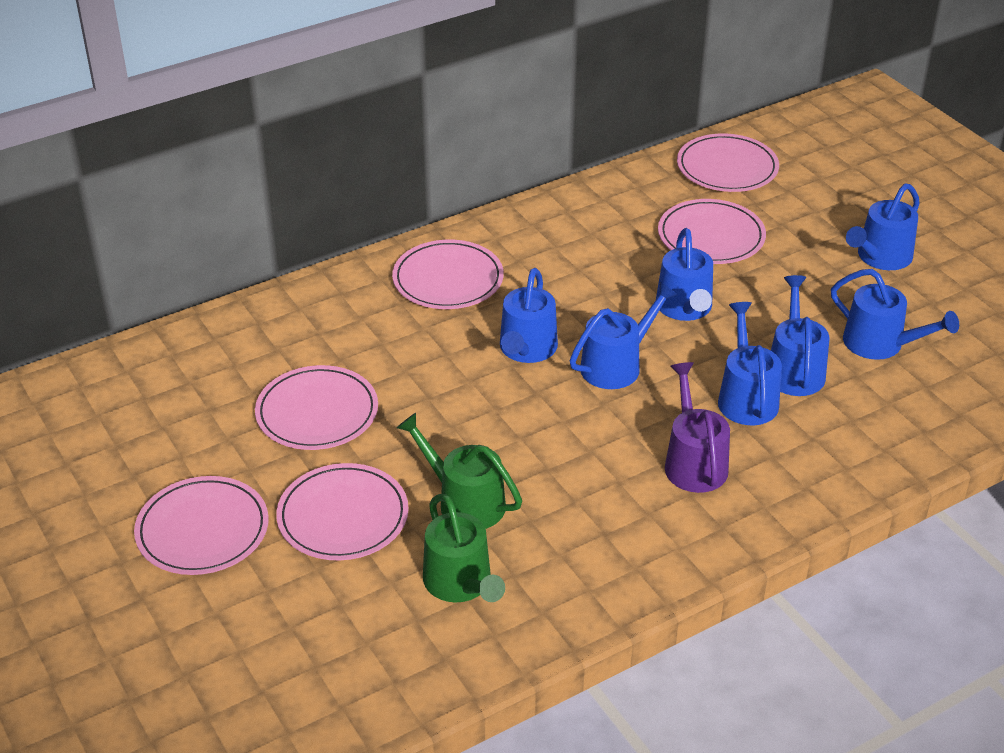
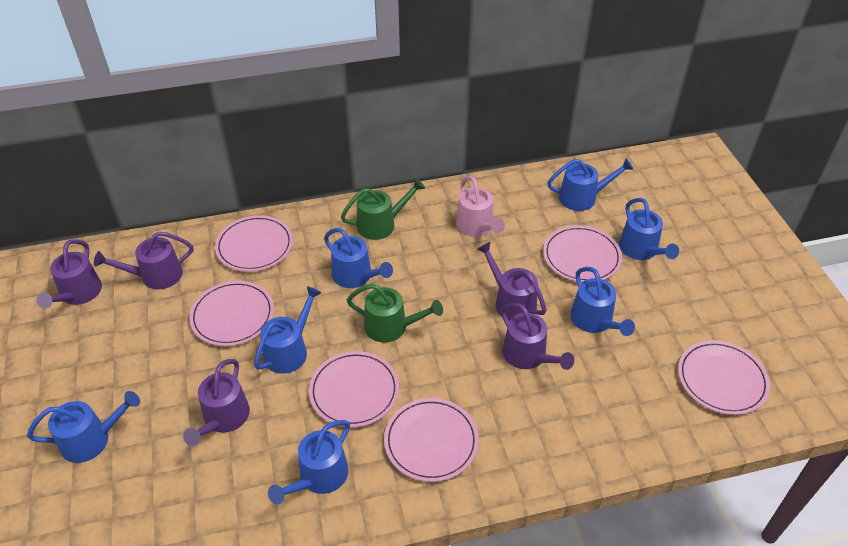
pink watering can: 0 -> 1
purple watering can: 1 -> 5

